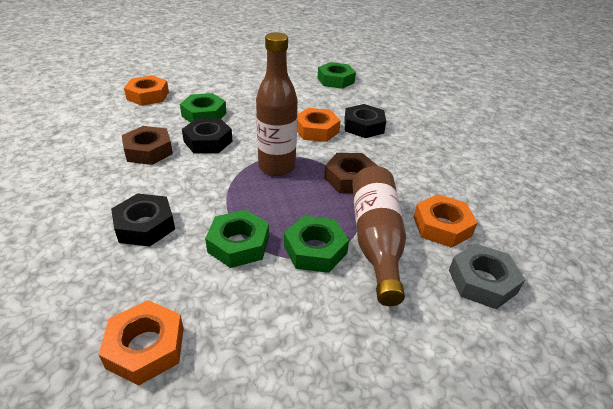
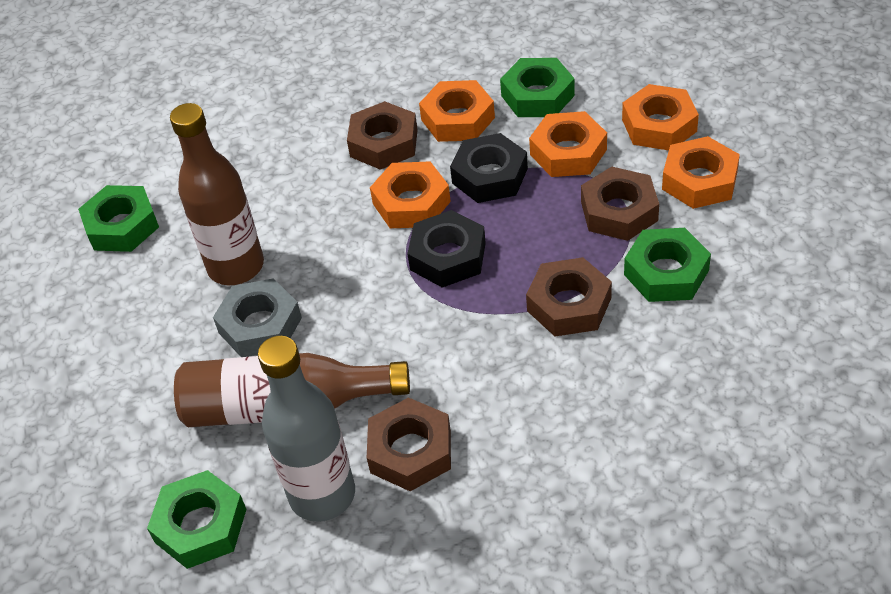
black nut: 3 -> 2
brown nut: 2 -> 4
grey bottle: 0 -> 1
orange nut: 4 -> 5

